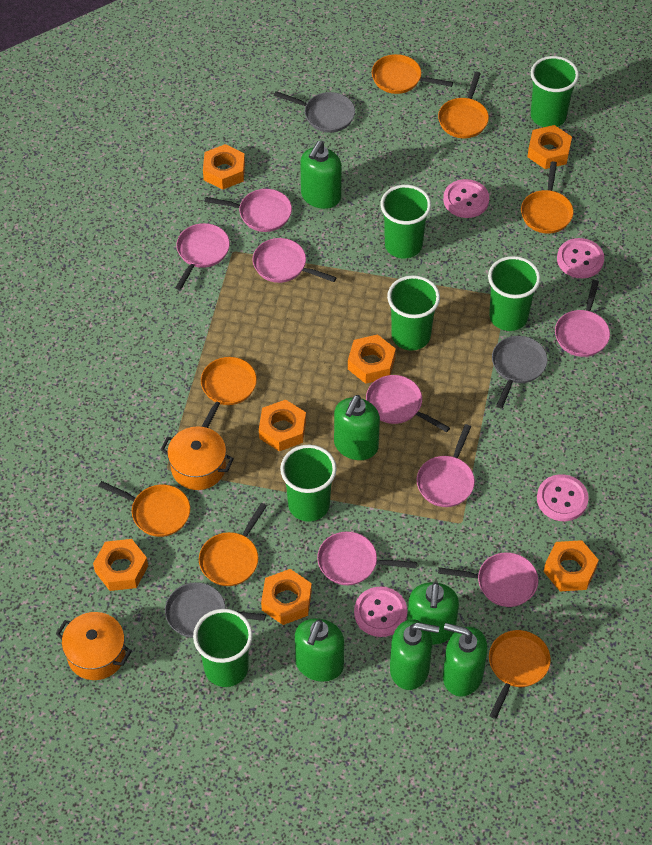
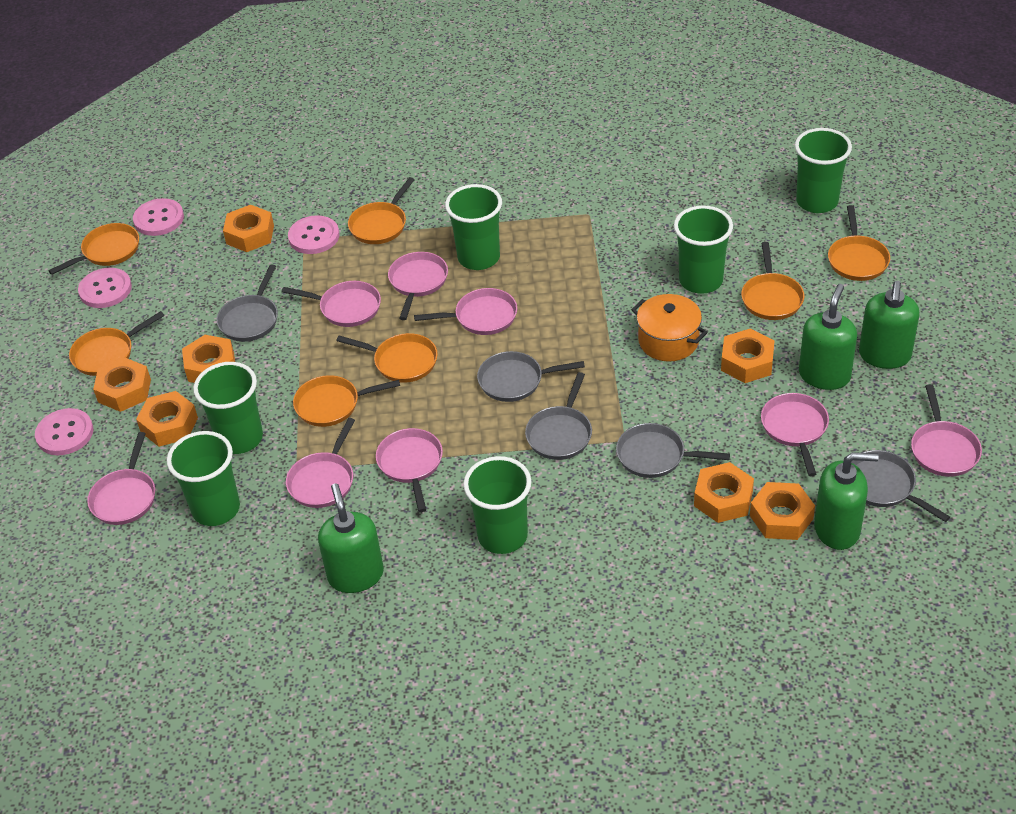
green soap dispenser: 6 -> 4
grey pan: 3 -> 5
orange pot: 2 -> 1

